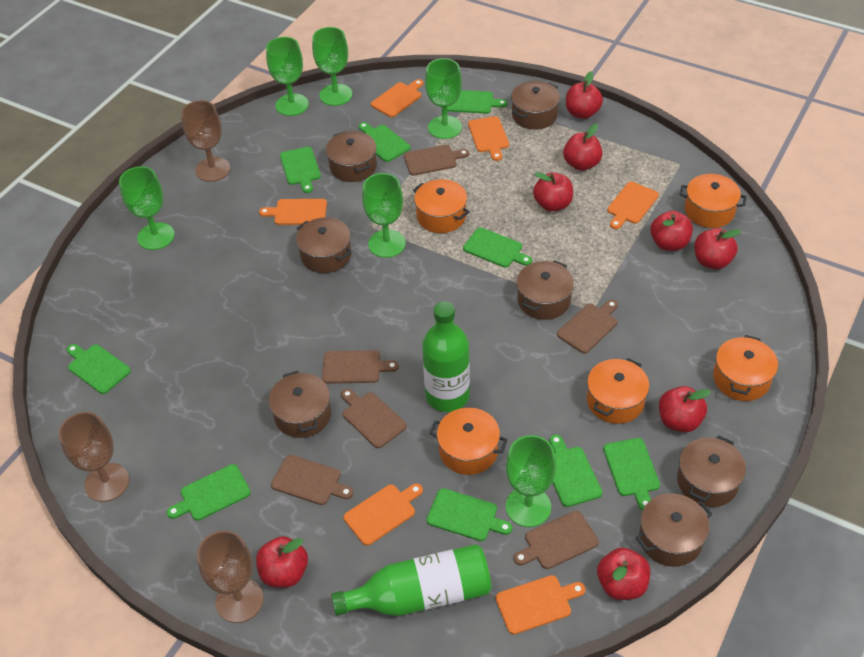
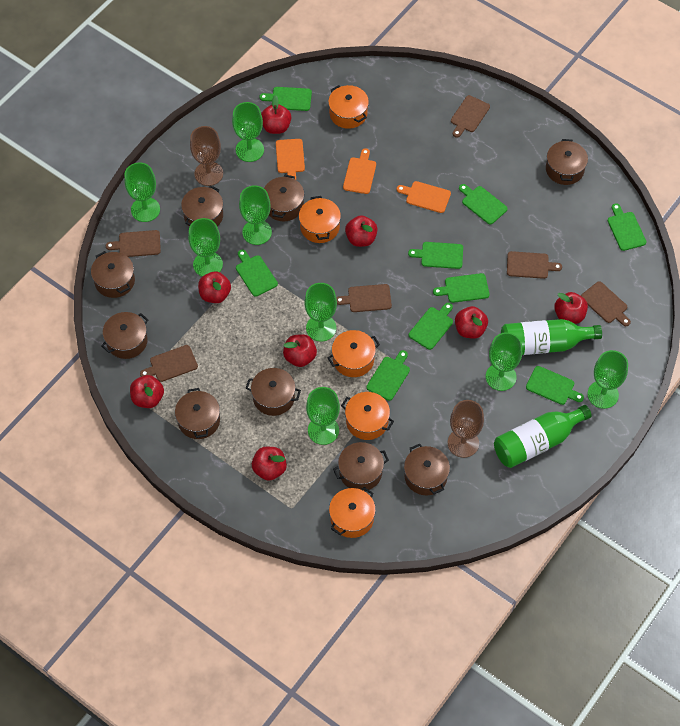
brown goblet: 3 -> 2
brown pot: 7 -> 9
green goblet: 6 -> 8
orange cutting board: 6 -> 3

